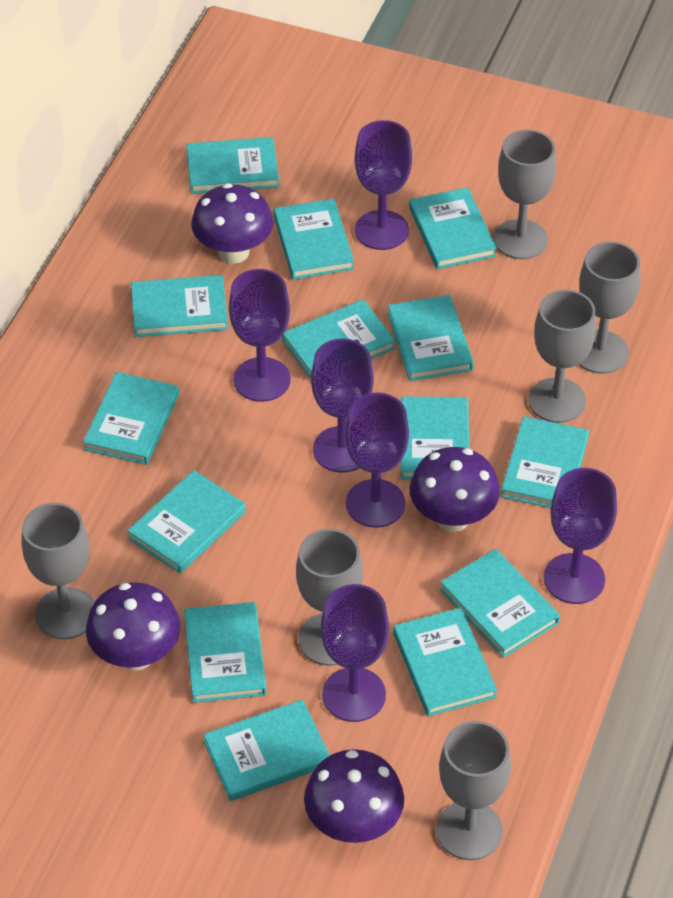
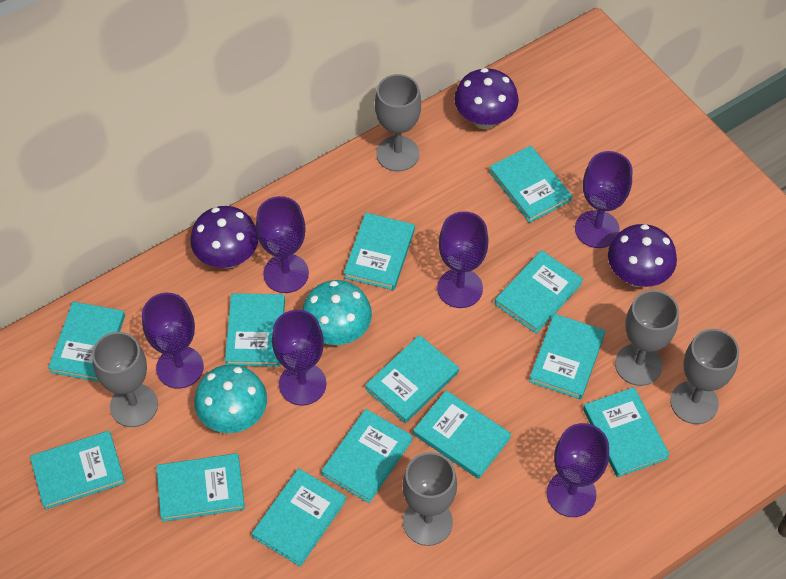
grey goblet: 6 -> 5
purple mushroom: 4 -> 3
turquoise book: 14 -> 13
turquoise mushroom: 0 -> 2

